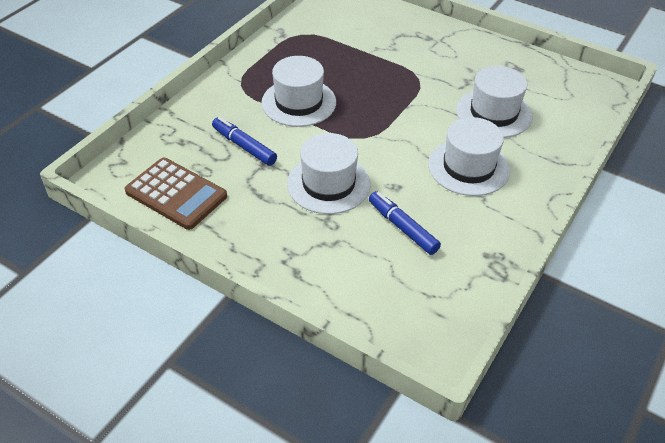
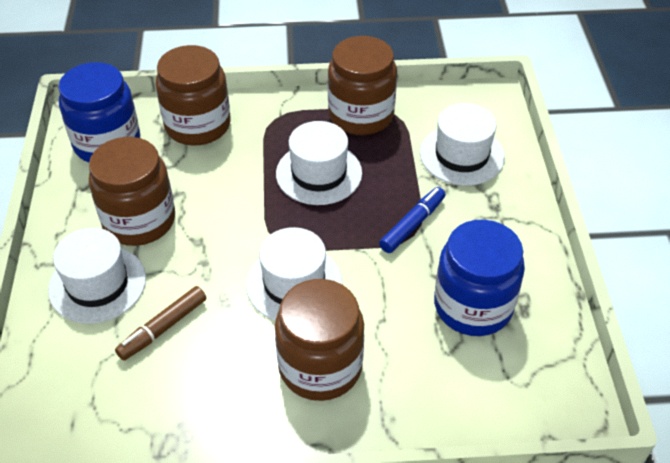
blue jar: 0 -> 2
blue marker: 2 -> 1
brown calculator: 1 -> 0
brown jar: 0 -> 4
brown marker: 0 -> 1

